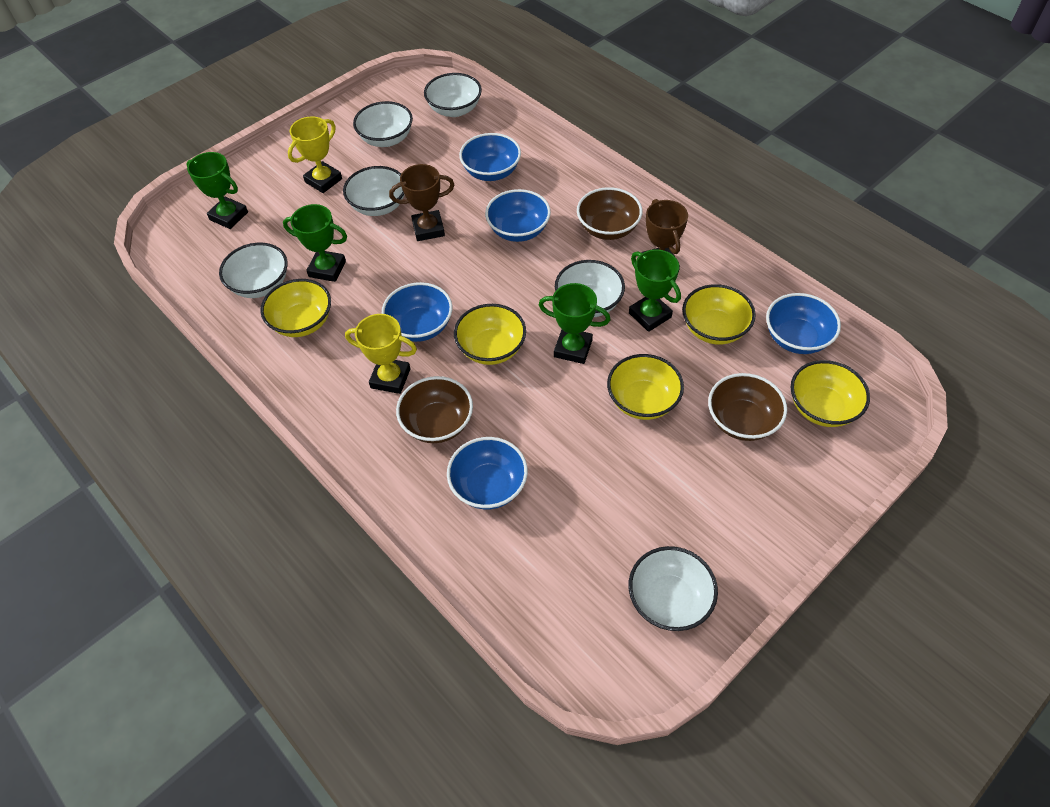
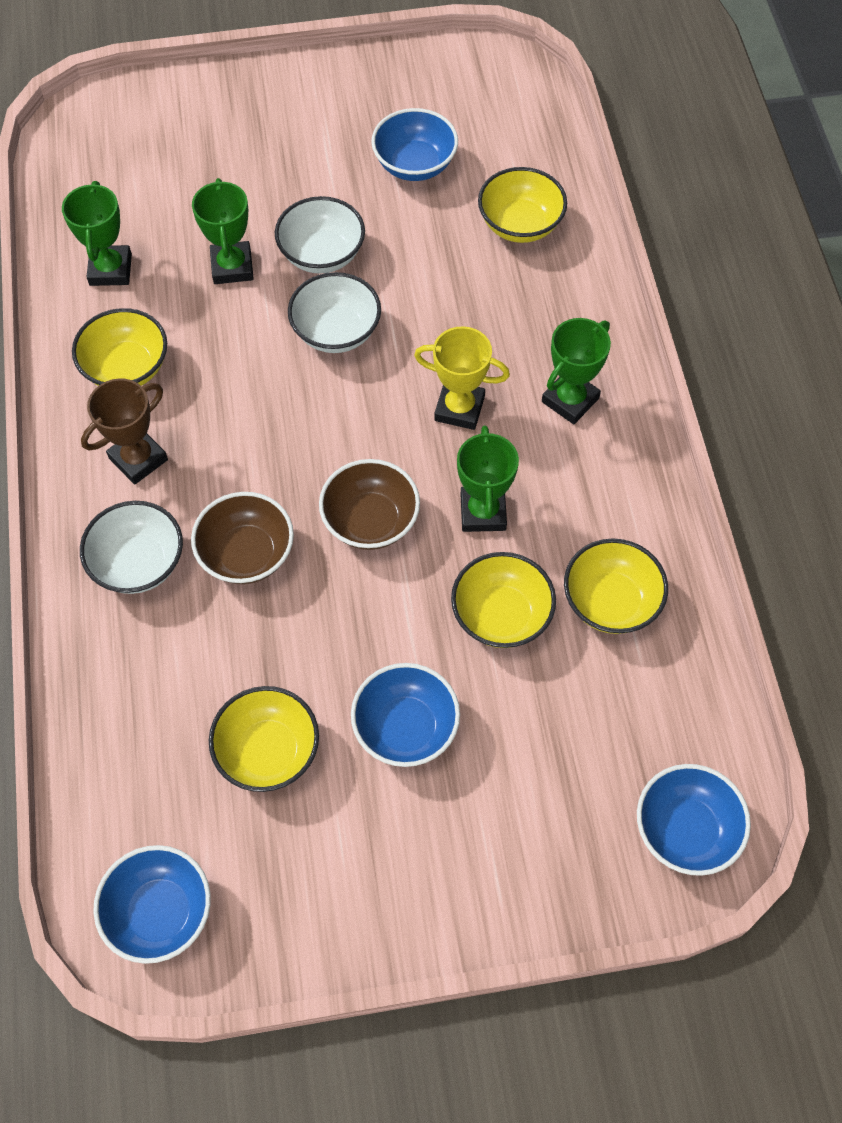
blue bowl: 5 -> 4
brown bowl: 3 -> 2
brown trophy: 2 -> 1
white bowl: 6 -> 3
yellow trophy: 2 -> 1

